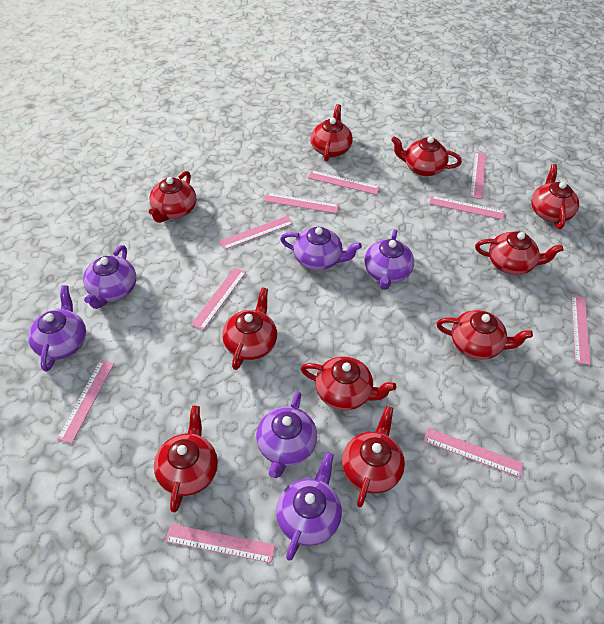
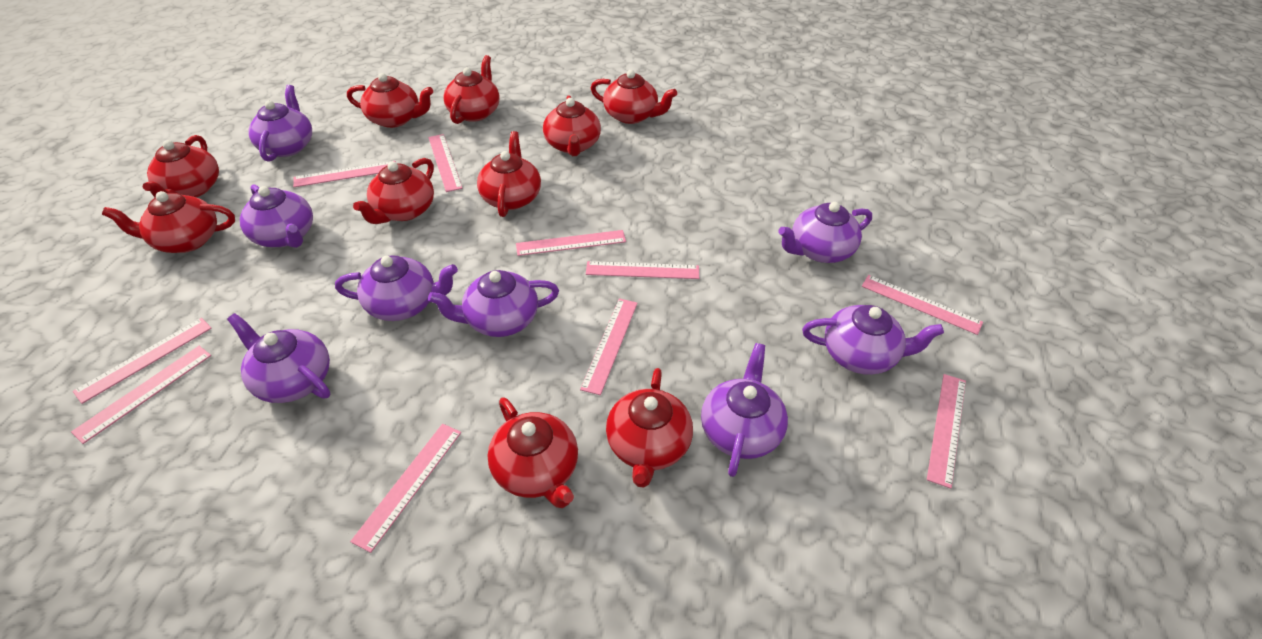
purple teapot: 6 -> 8

